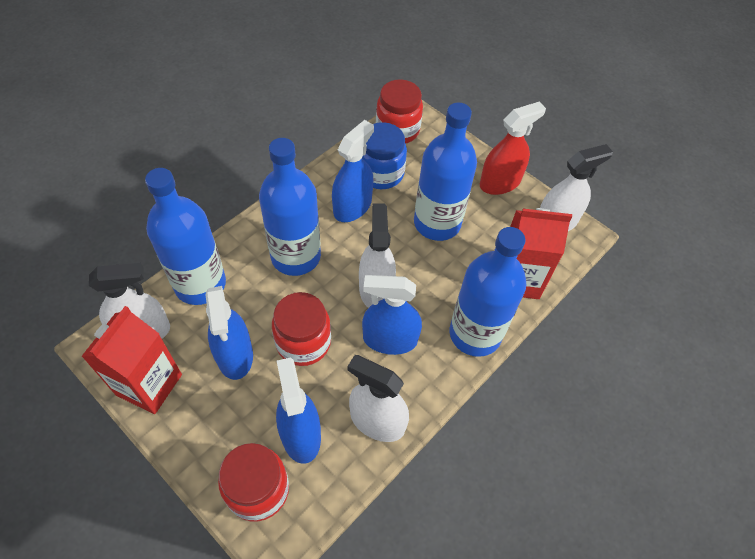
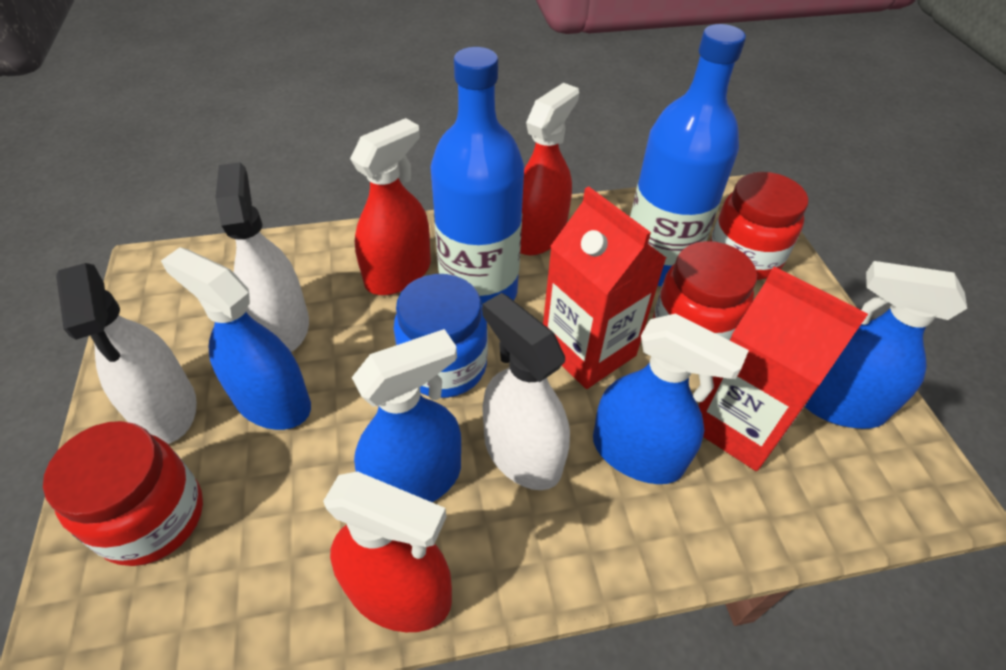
blue bottle: 4 -> 2
red spray bottle: 1 -> 3
white spray bottle: 4 -> 3

